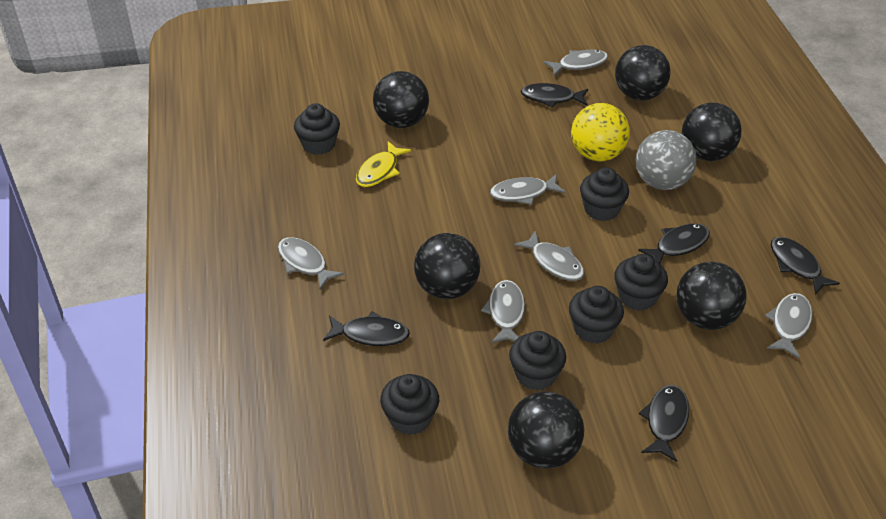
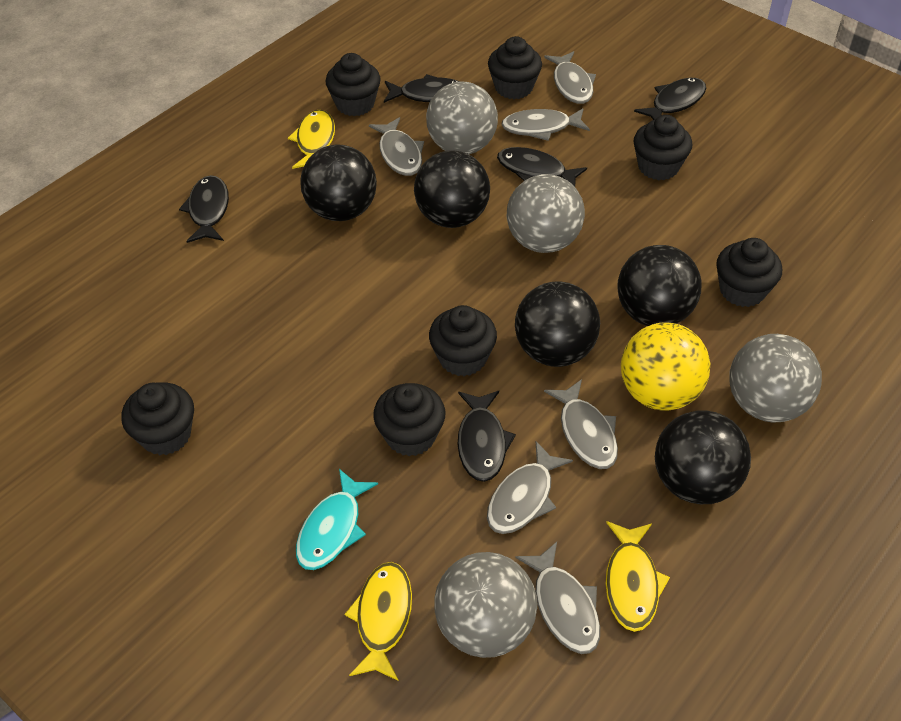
black ball: 6 -> 5
black cupcake: 6 -> 7
grey ball: 1 -> 4
turquoise fish: 0 -> 1
yellow fish: 1 -> 3

